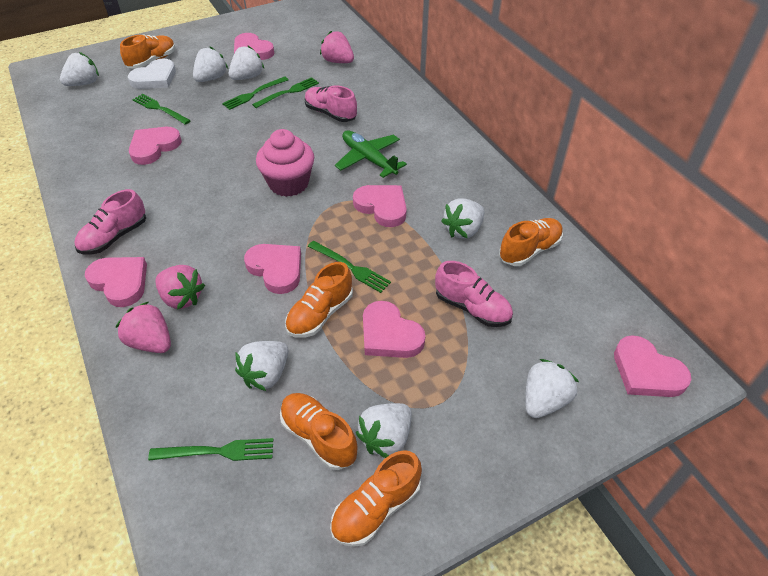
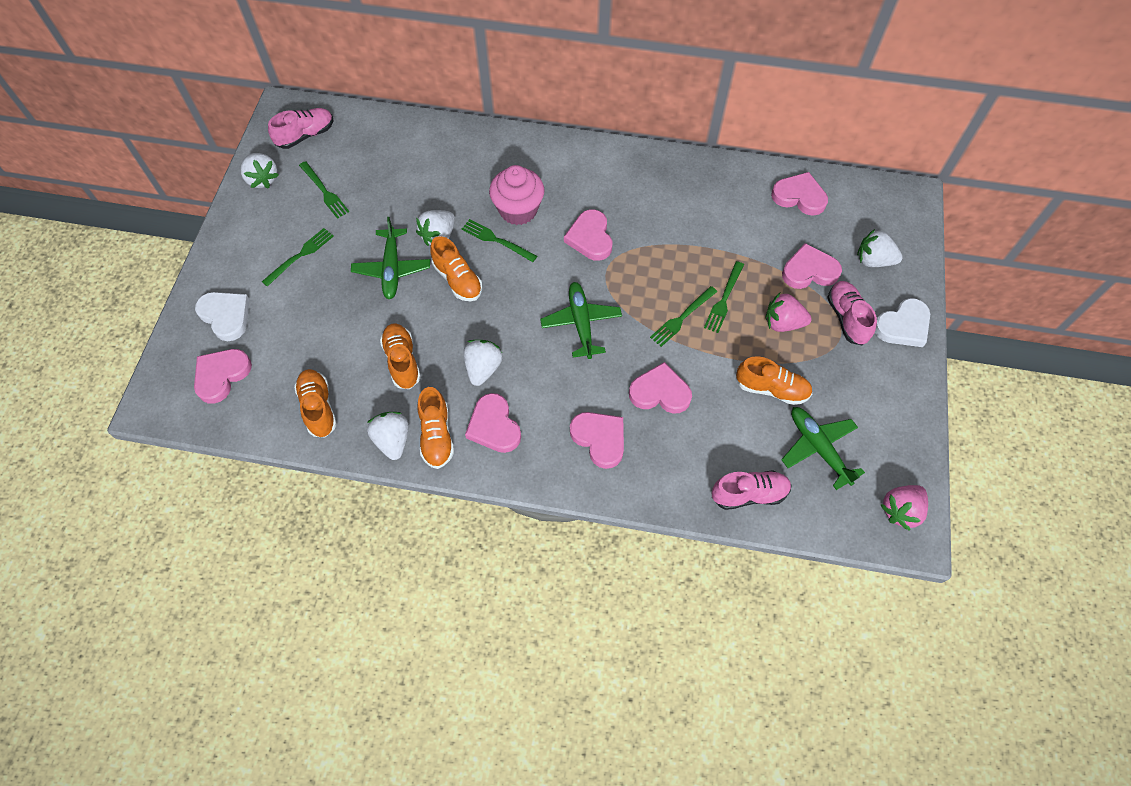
green plane: 1 -> 3
pink strawberry: 3 -> 2
white heart: 1 -> 2
white strawberry: 7 -> 5

